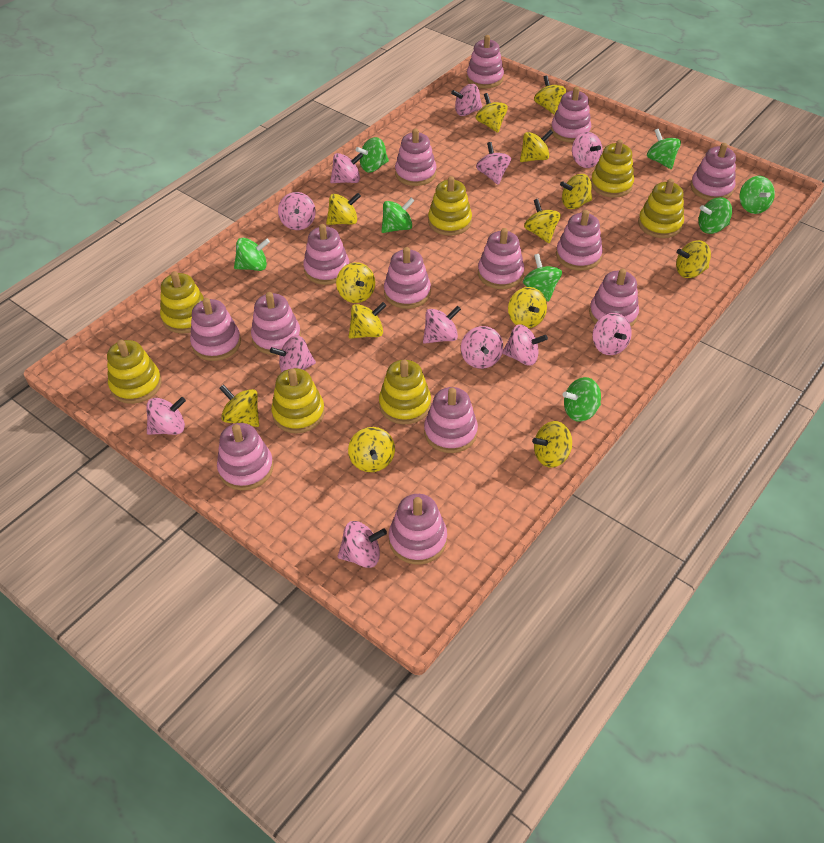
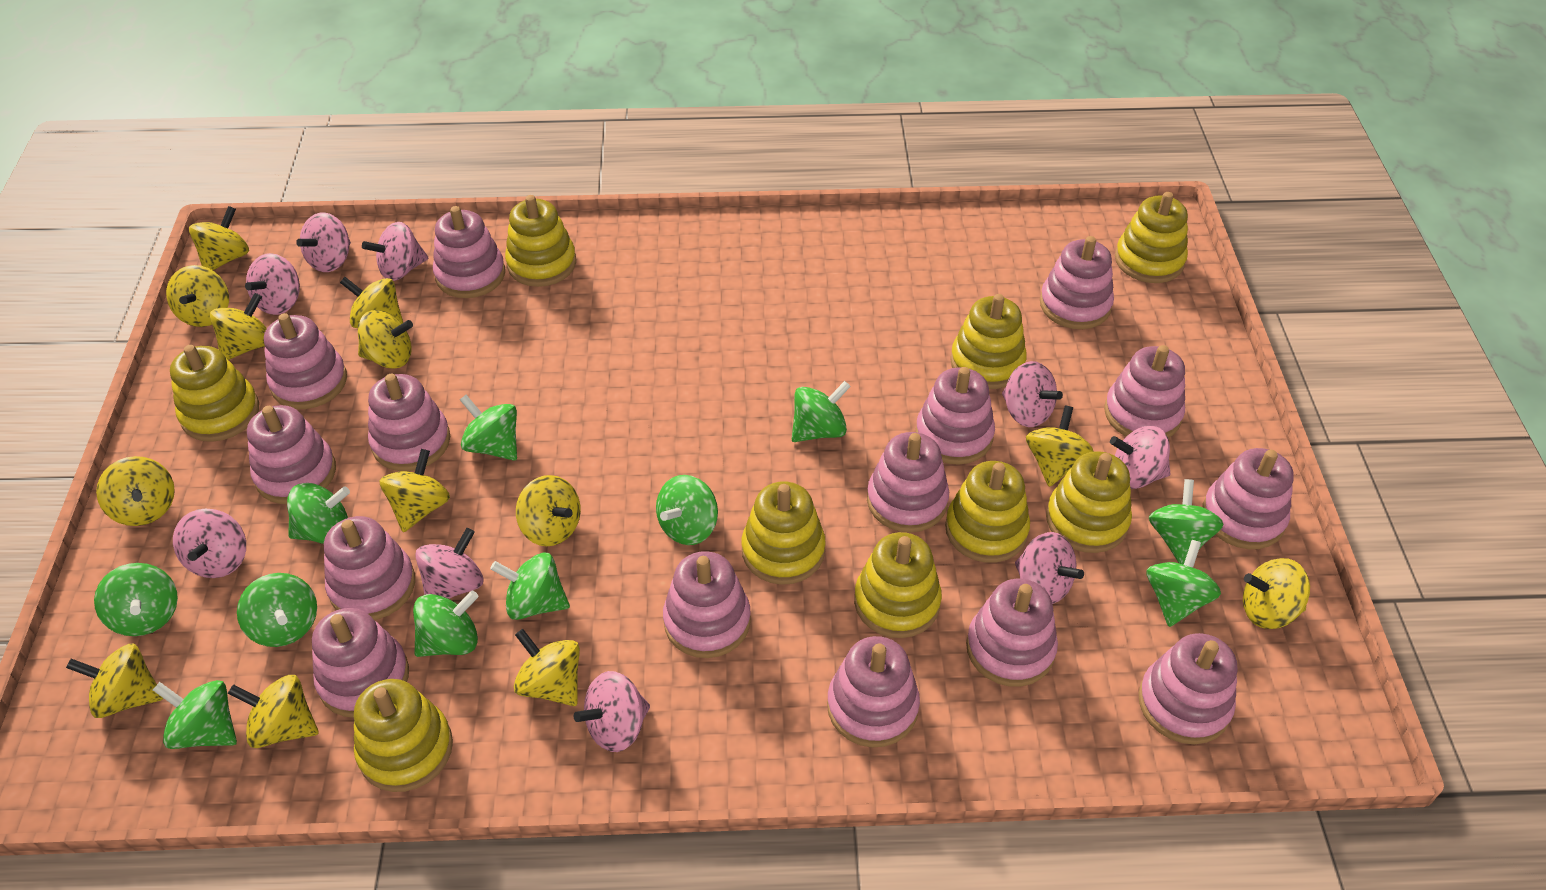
green spinning top: 8 -> 11
pink spinning top: 12 -> 9
pink stacking toy: 14 -> 15
yellow stacking toy: 7 -> 9

